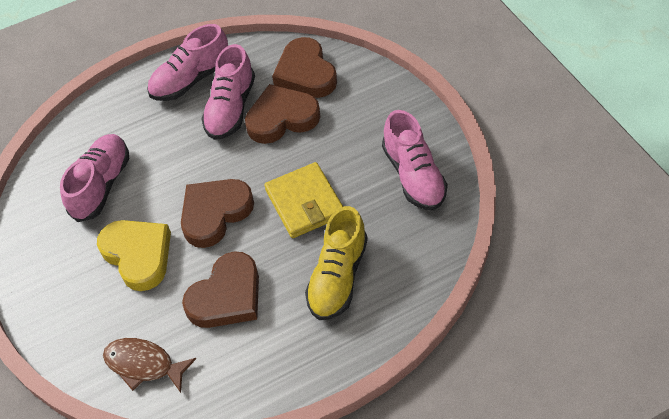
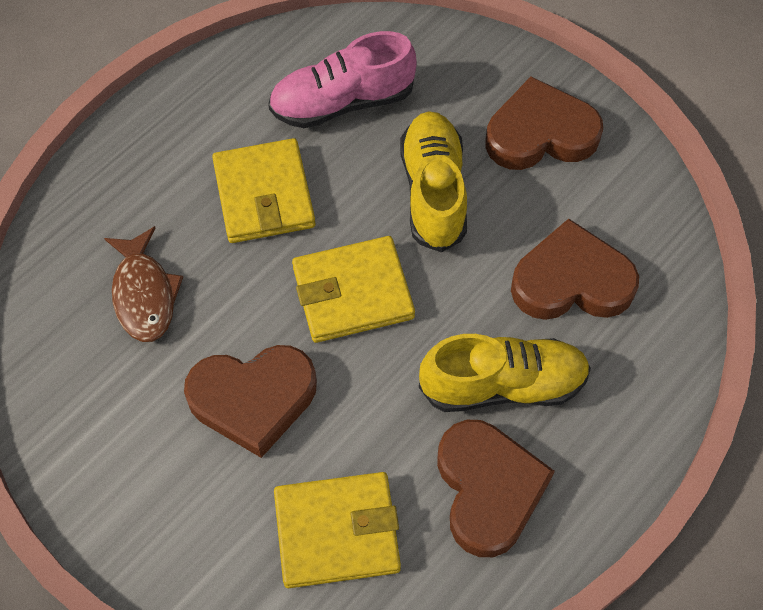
pink shoe: 4 -> 1
yellow heart: 1 -> 0
yellow shoe: 1 -> 2
yellow wallet: 1 -> 3

